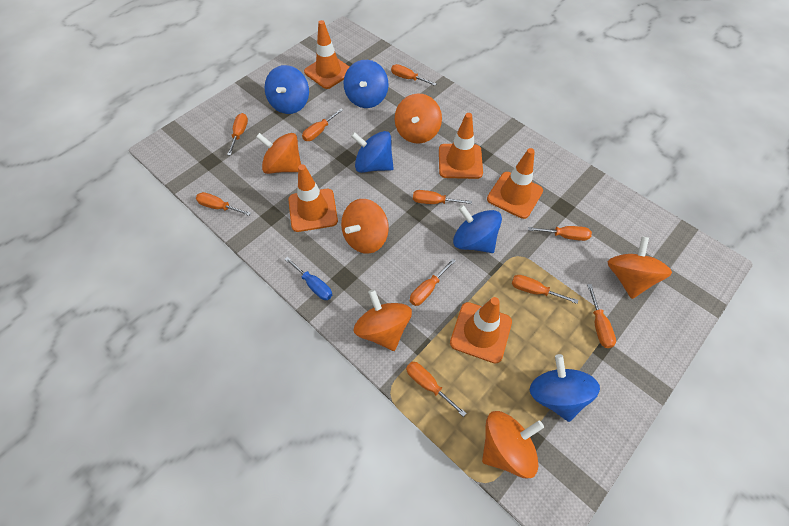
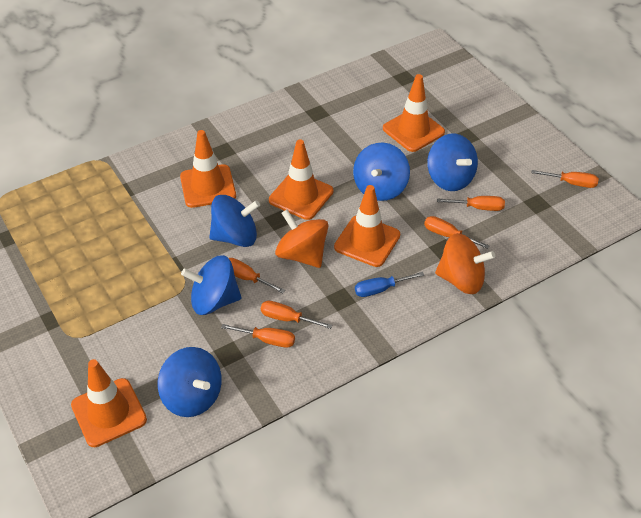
orange screwdriver: 10 -> 6
orange spinning top: 6 -> 2

